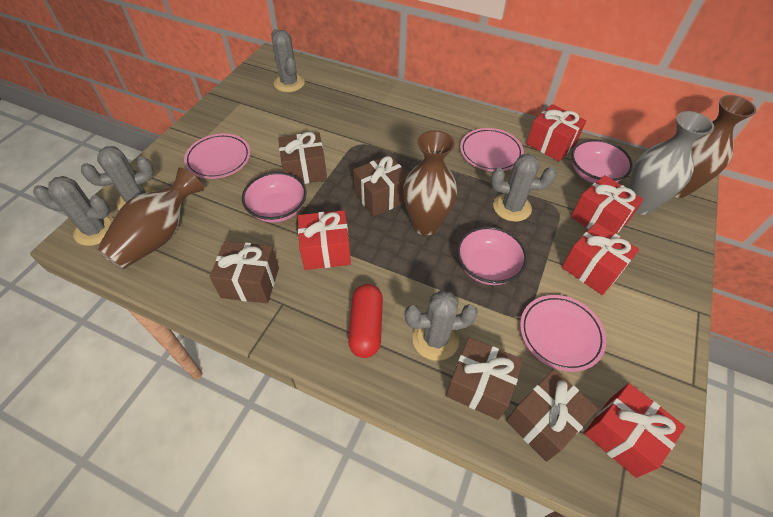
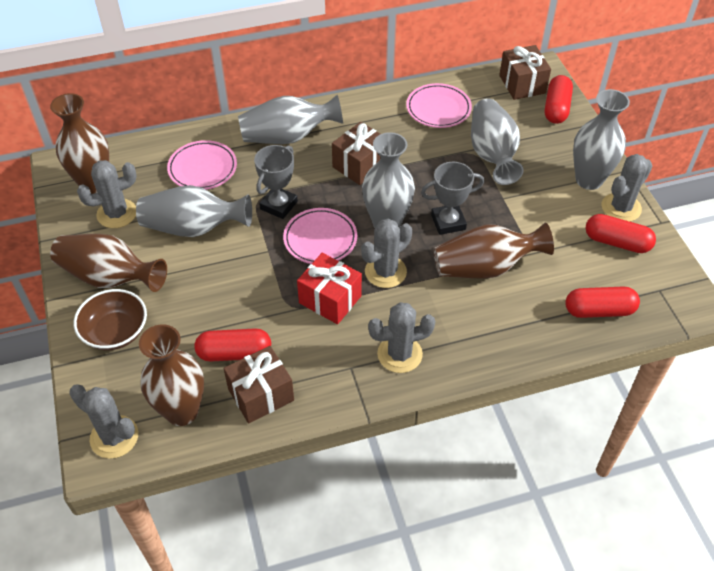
brown bowl: 0 -> 1
brown gift: 5 -> 3
brown vase: 3 -> 4
grey trophy: 0 -> 2
grey vase: 1 -> 5
pink bowl: 3 -> 0
red capsule: 1 -> 4
red gift: 5 -> 1

